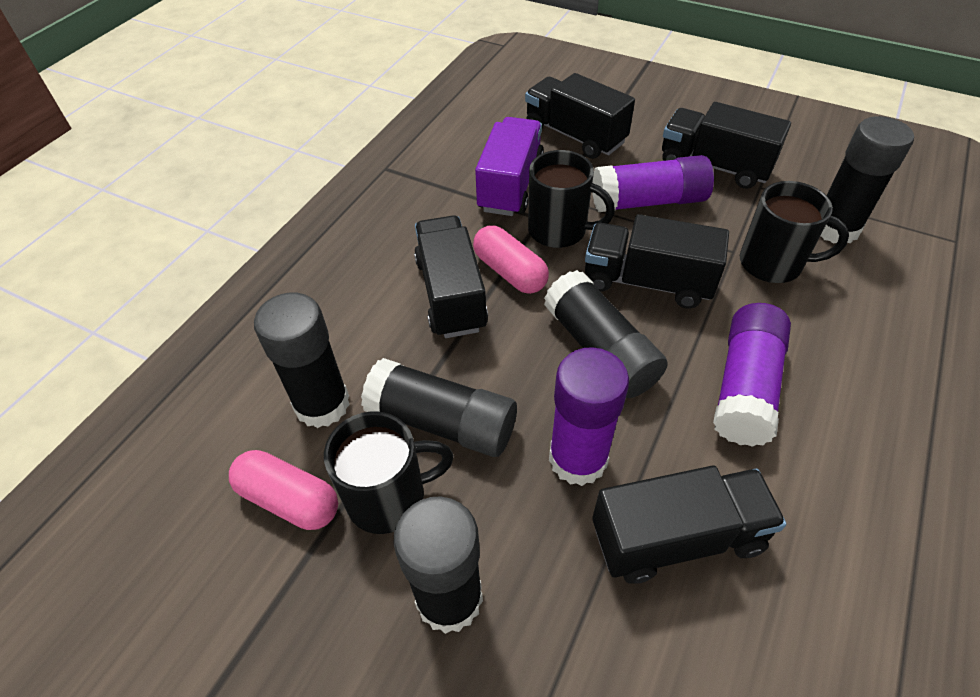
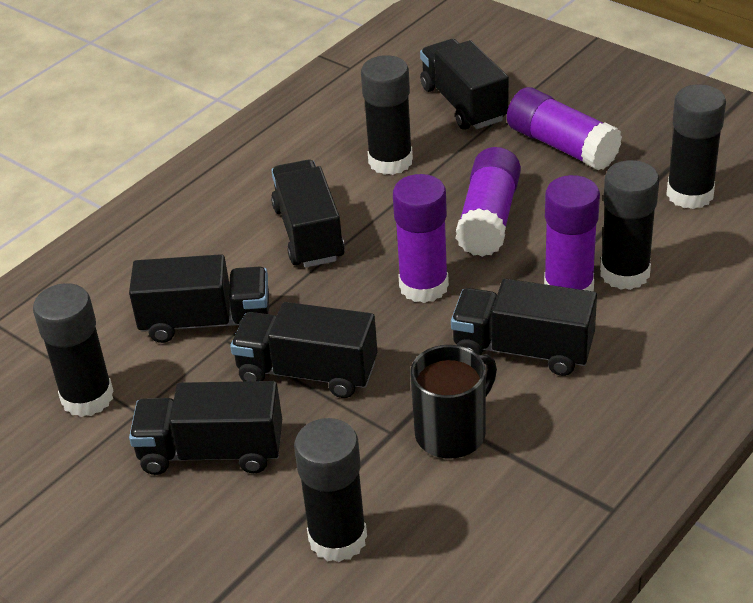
black mug: 3 -> 1
black truck: 5 -> 6
pink capsule: 2 -> 0
purple glue stick: 3 -> 4
purple truck: 1 -> 0

